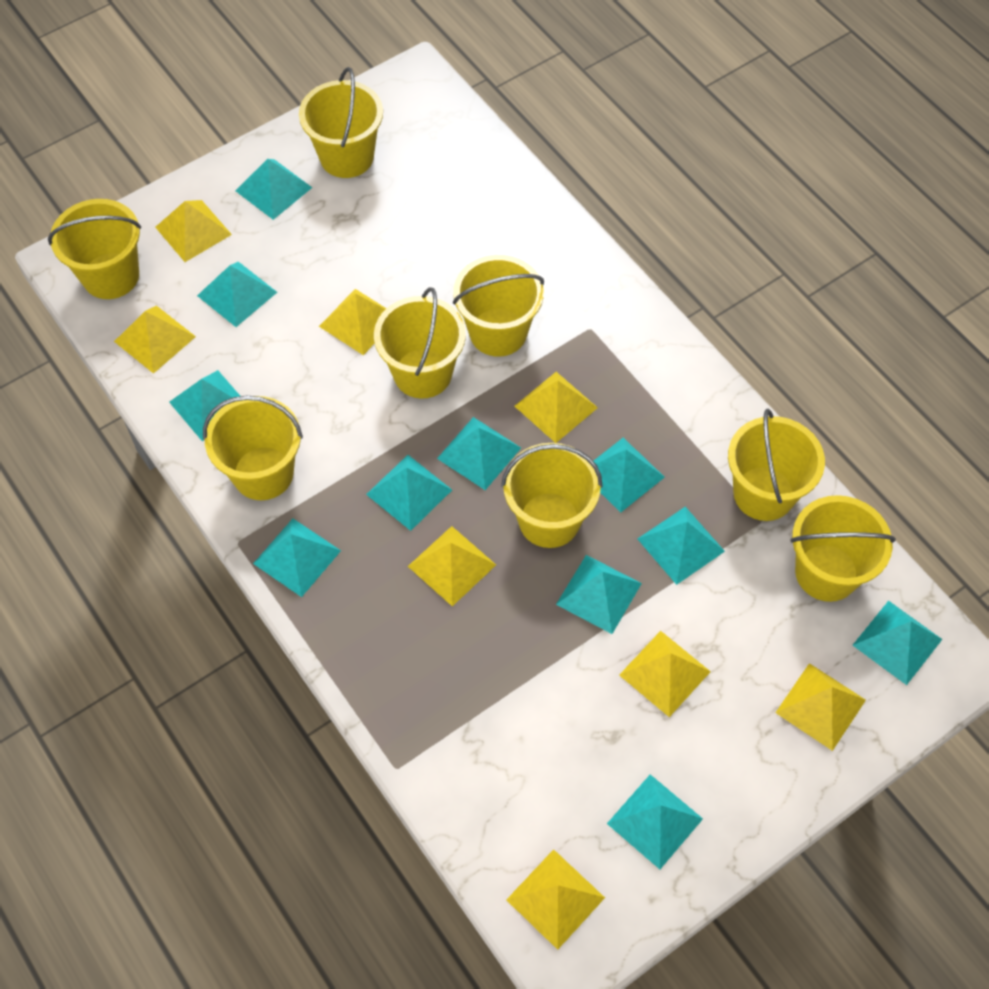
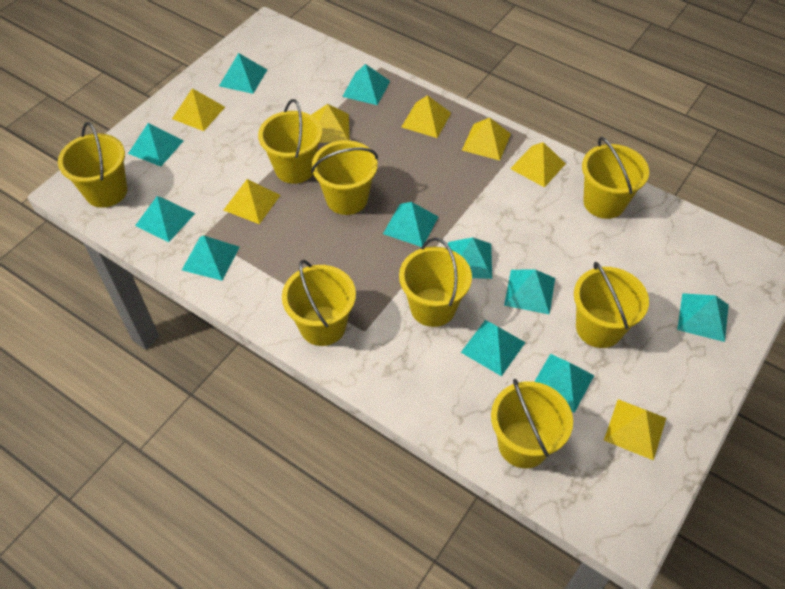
yellow pyramid: 8 -> 7

